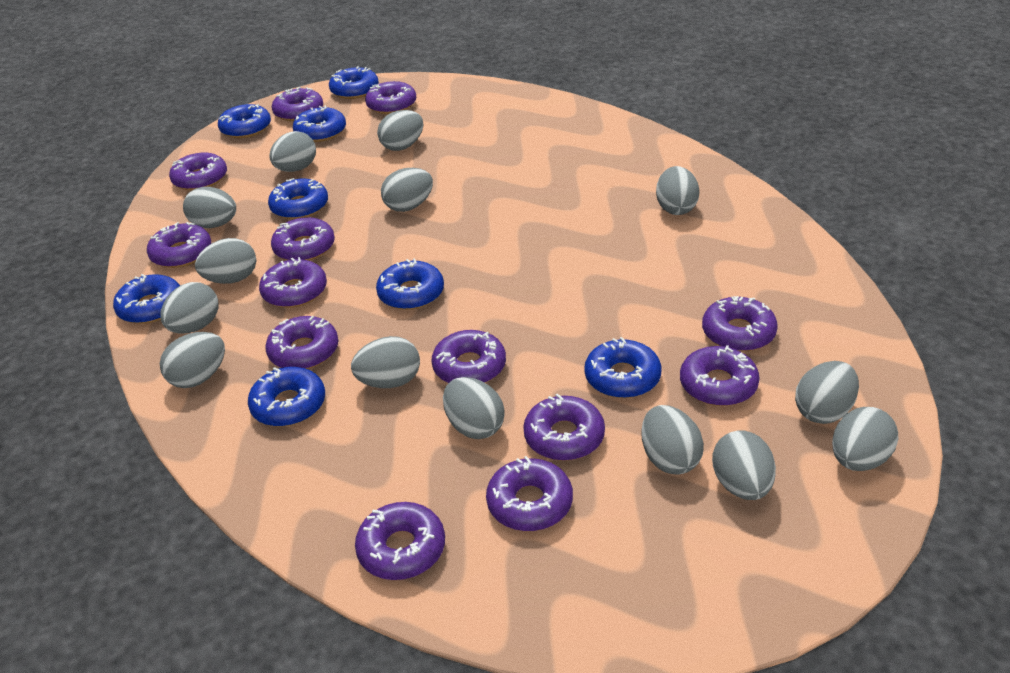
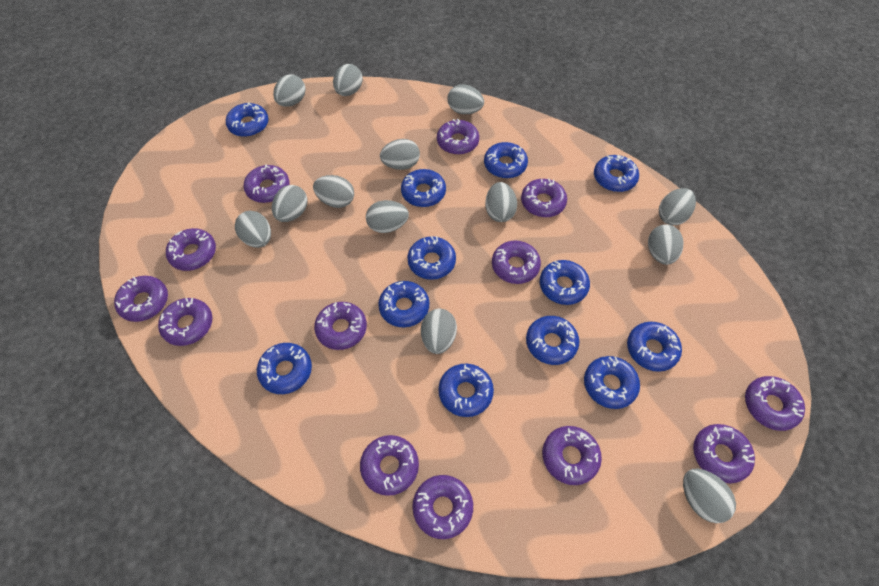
blue donut: 8 -> 12
grey egg: 14 -> 13

